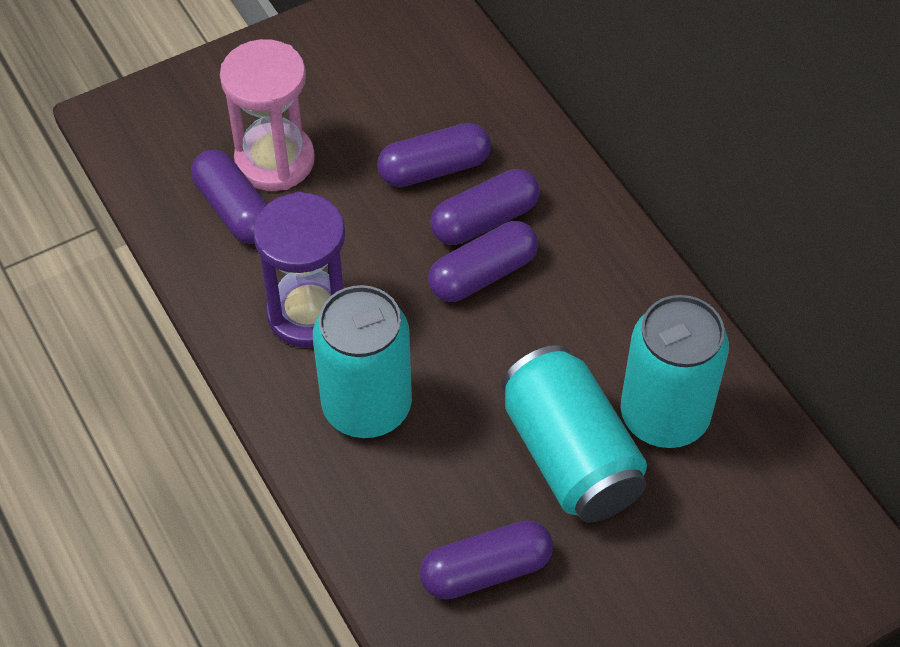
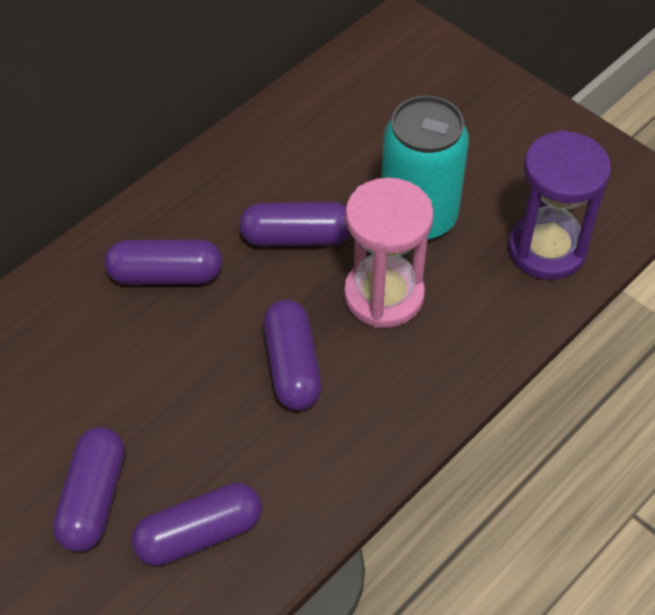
turquoise can: 3 -> 1

